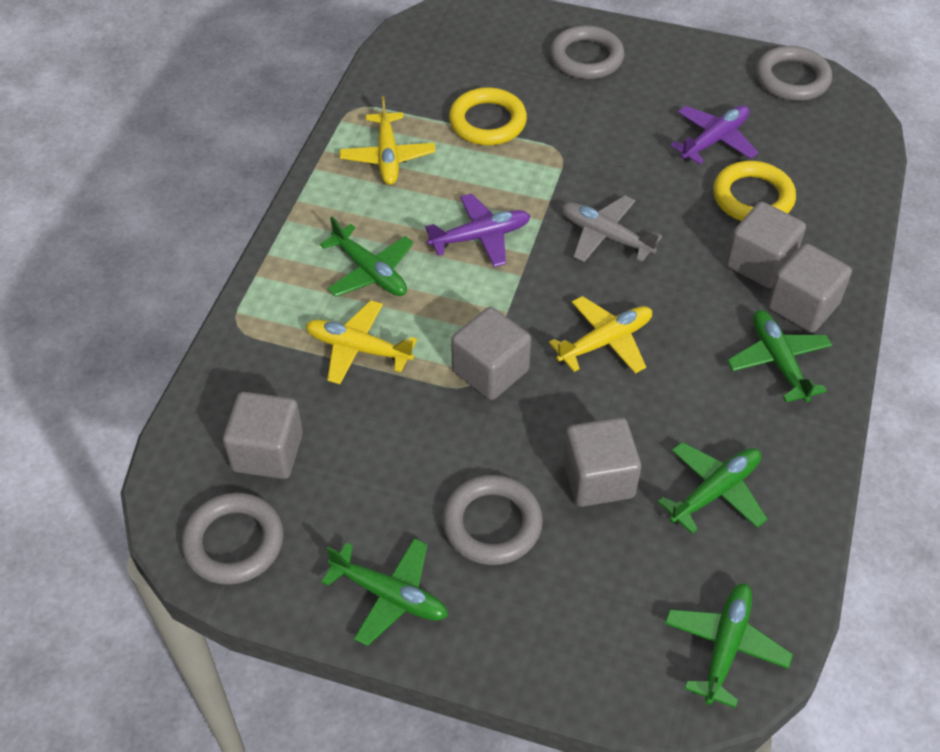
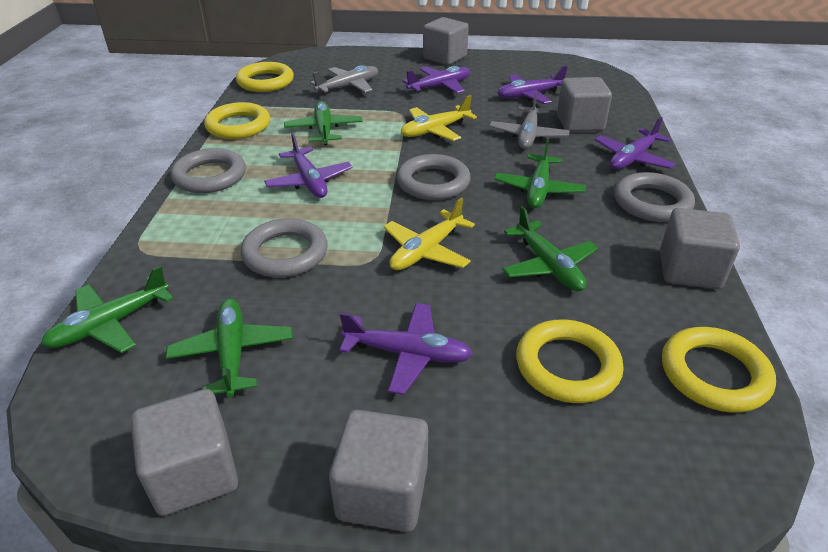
grey plane: 1 -> 2
purple plane: 2 -> 5
yellow plane: 3 -> 2
yellow ring: 2 -> 4

